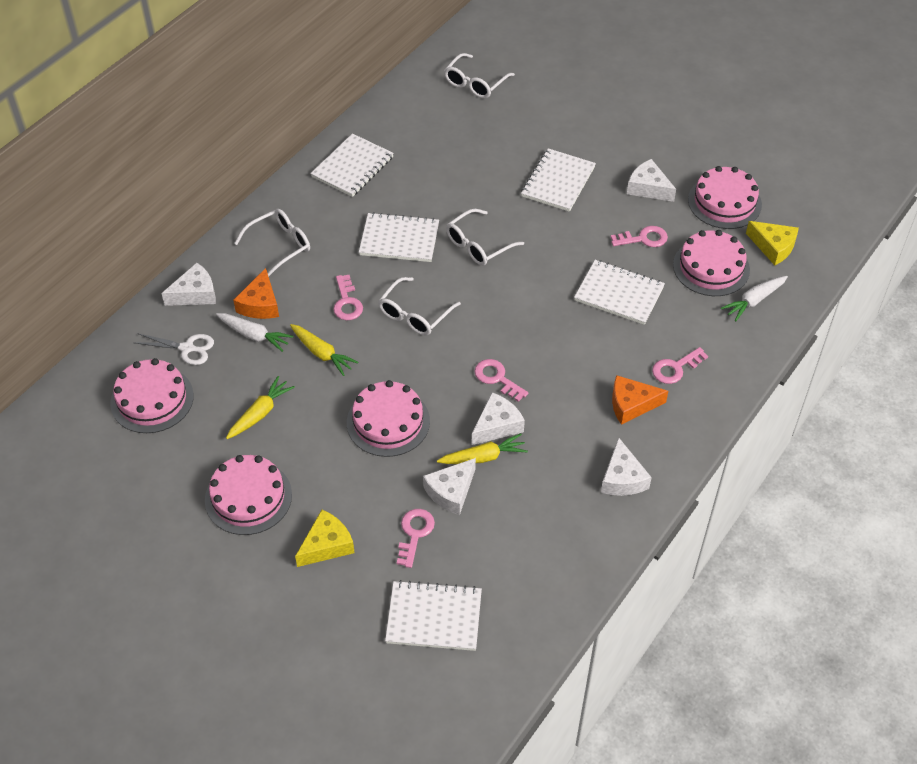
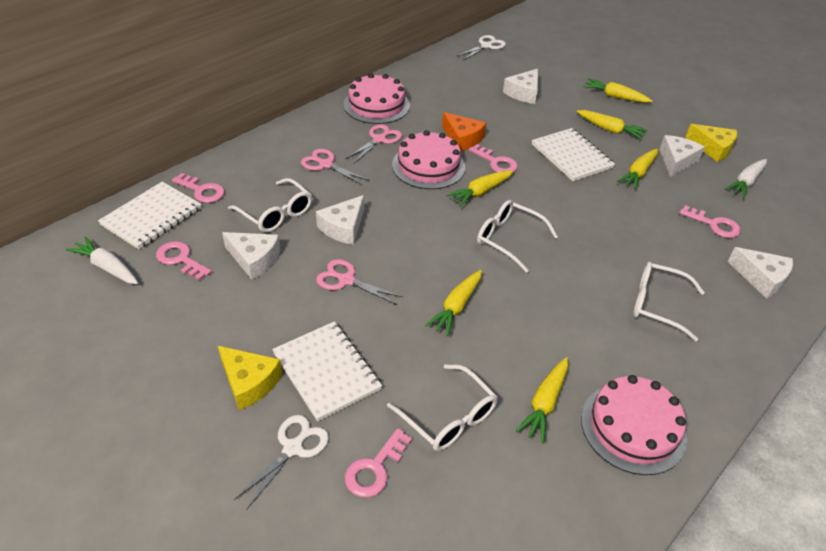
orange cheese: 2 -> 1
pink cake: 5 -> 3
pink scissors: 0 -> 3
white notebook: 5 -> 3
white scissors: 1 -> 2
yellow carrot: 3 -> 6

